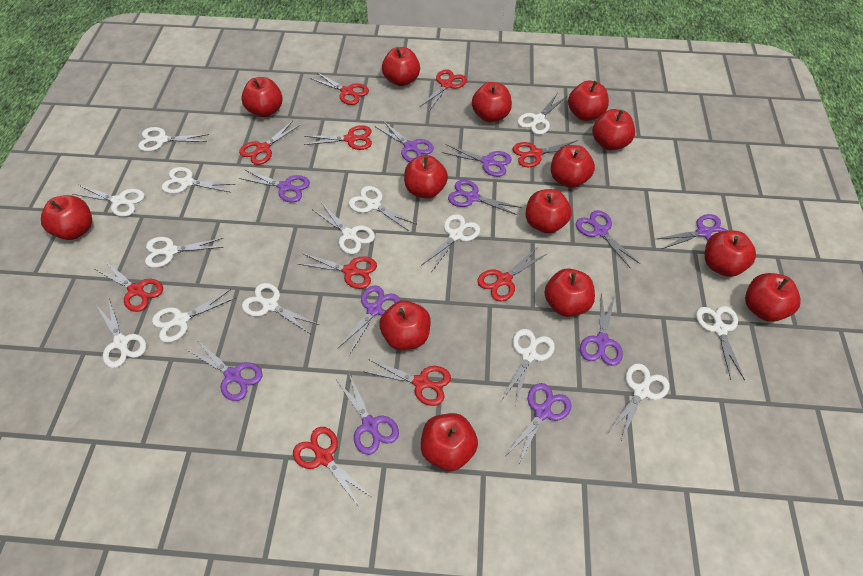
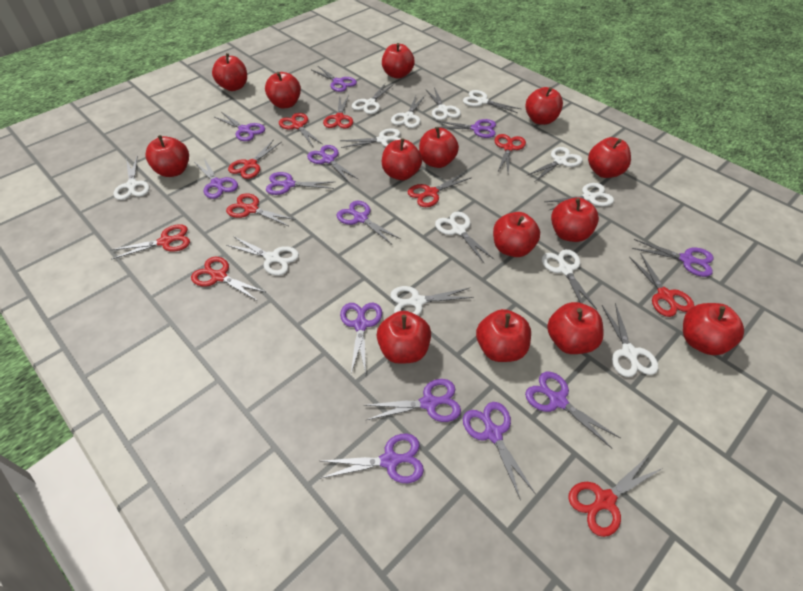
purple scissors: 11 -> 13
white scissors: 14 -> 13

